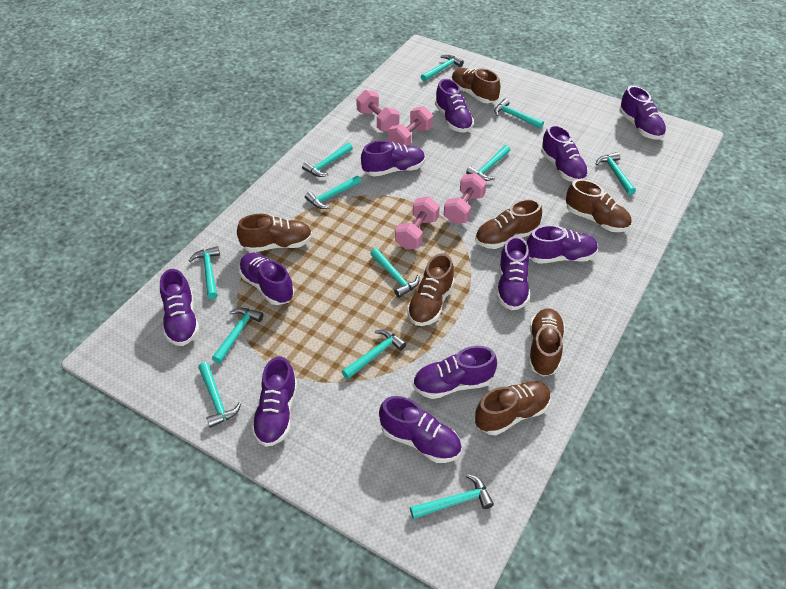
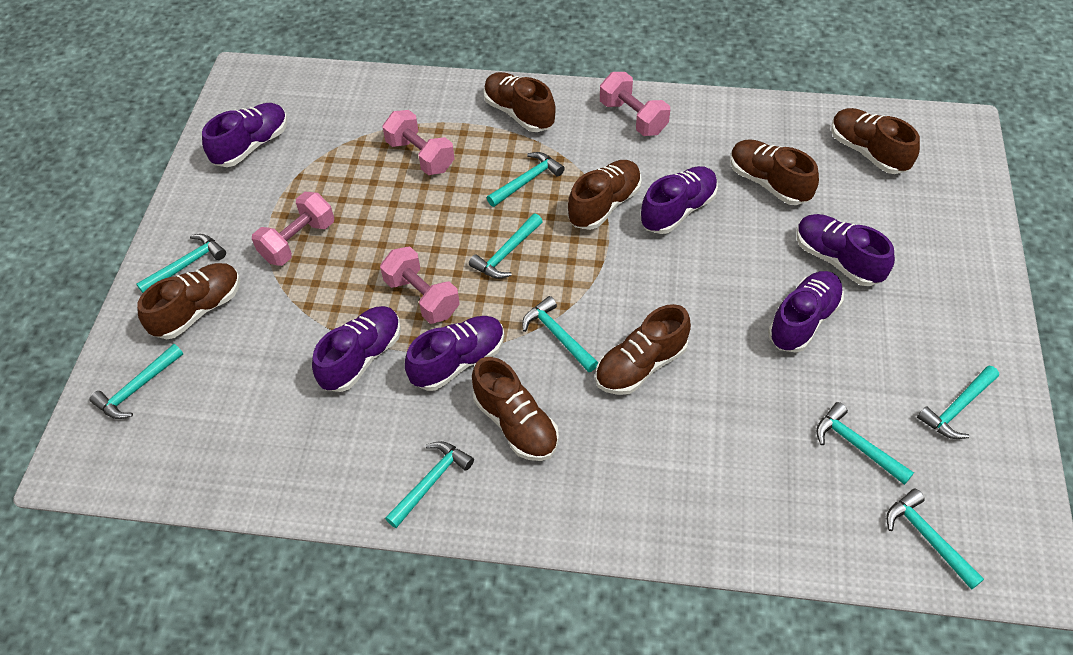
purple shoe: 11 -> 6
turquoise hammer: 12 -> 9

